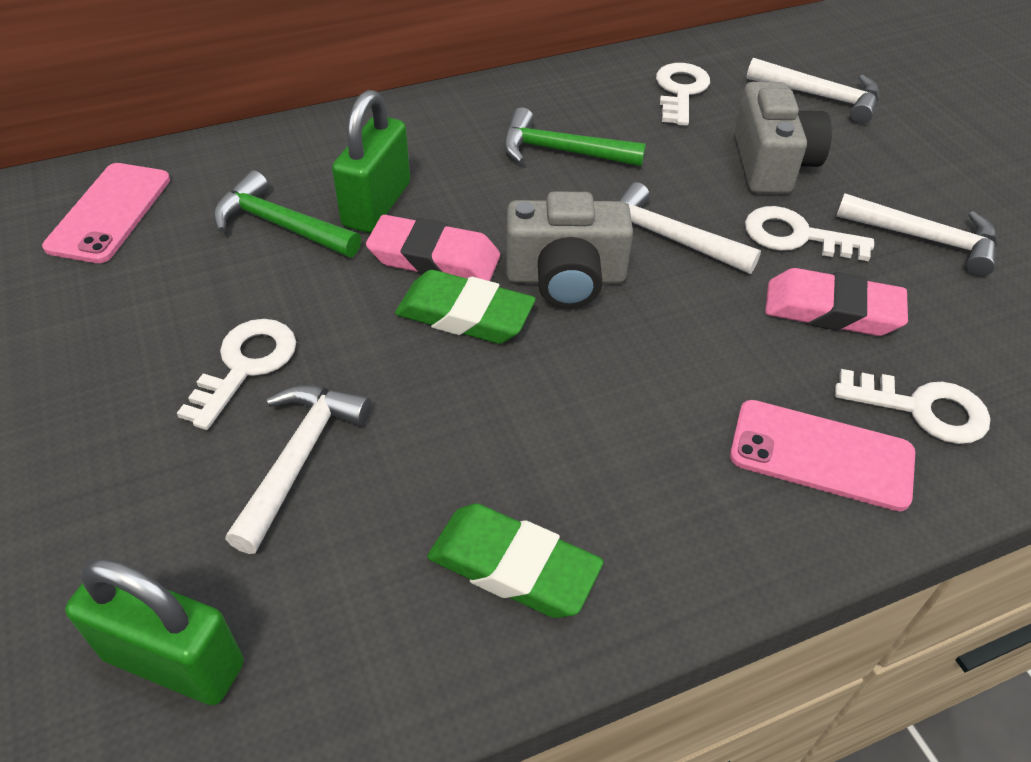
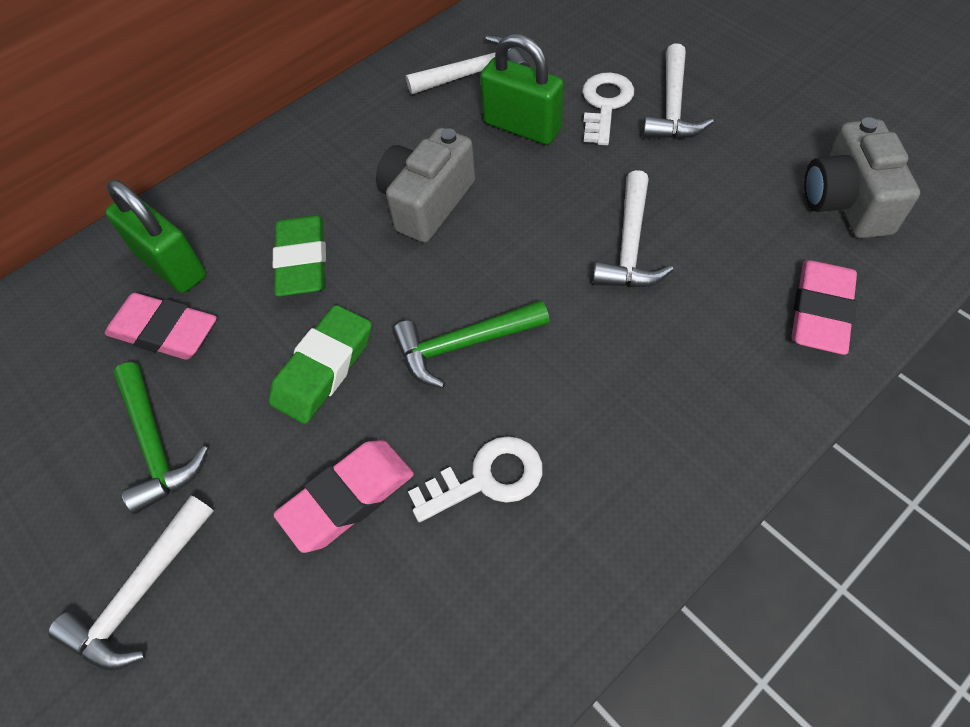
pink eraser: 2 -> 3
pink phone: 2 -> 0
white key: 4 -> 2

